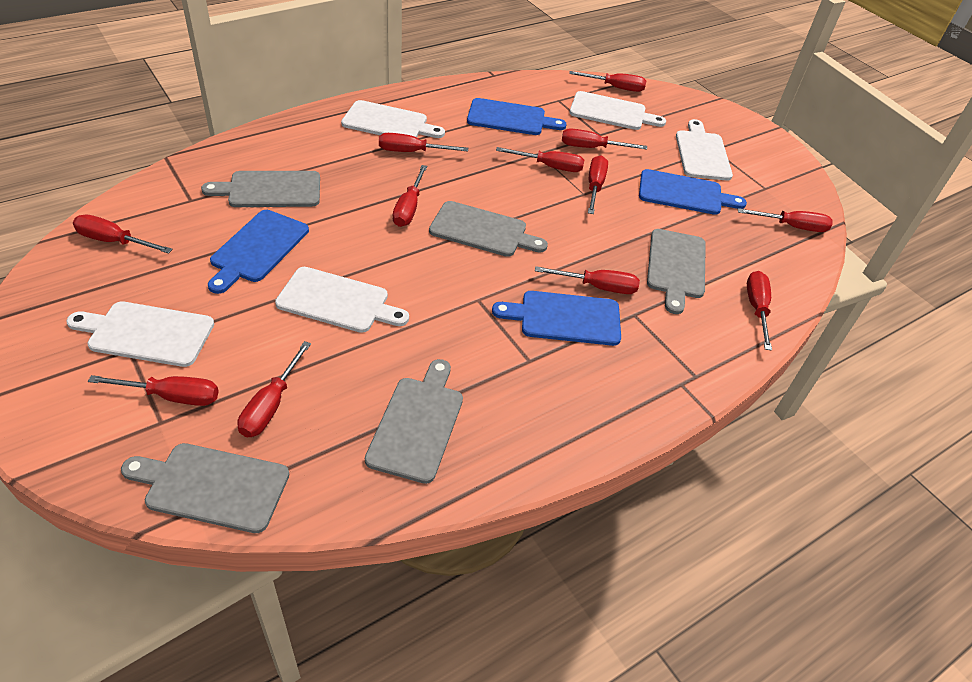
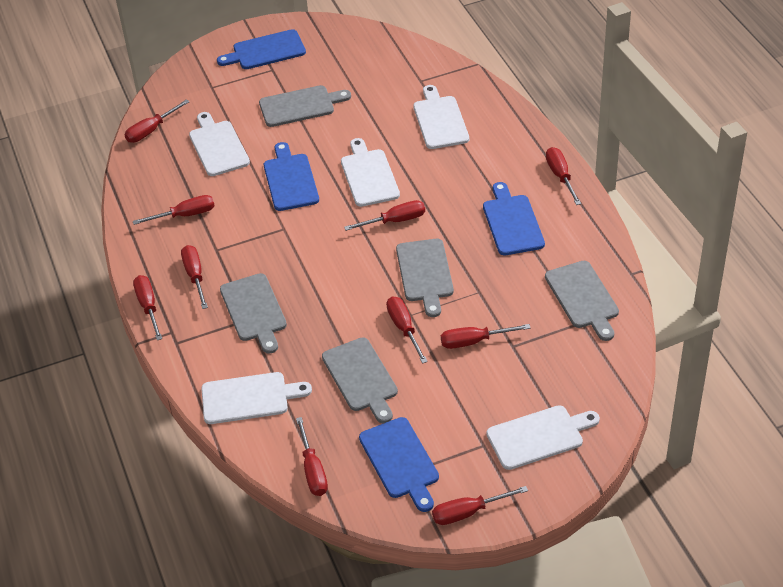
red screwdriver: 12 -> 10

